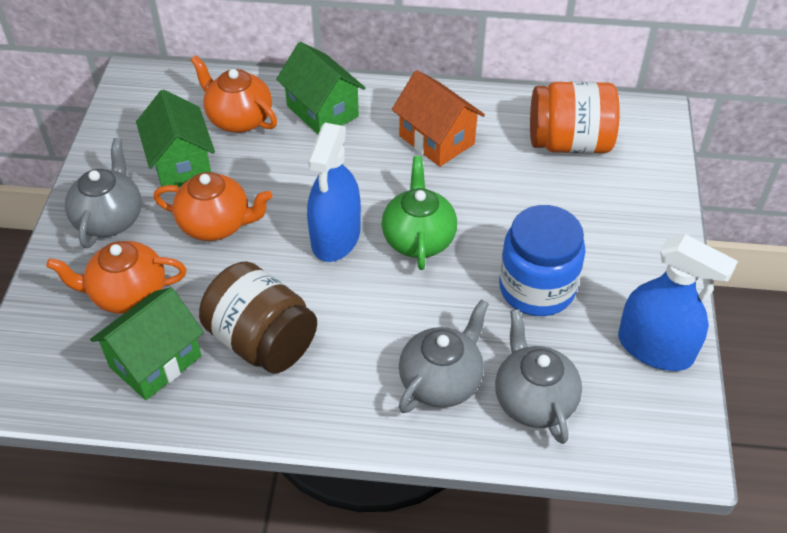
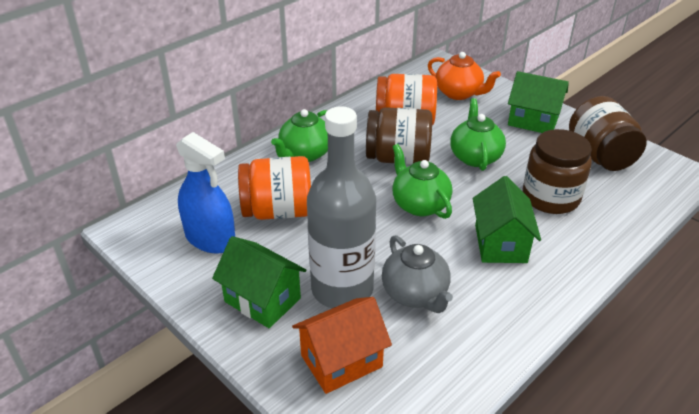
blue jar: 1 -> 0
blue spray bottle: 2 -> 1
brown jar: 1 -> 3
green teapot: 1 -> 3
grey bottle: 0 -> 1
grey teapot: 3 -> 1
orange jar: 1 -> 2
orange teapot: 3 -> 1

